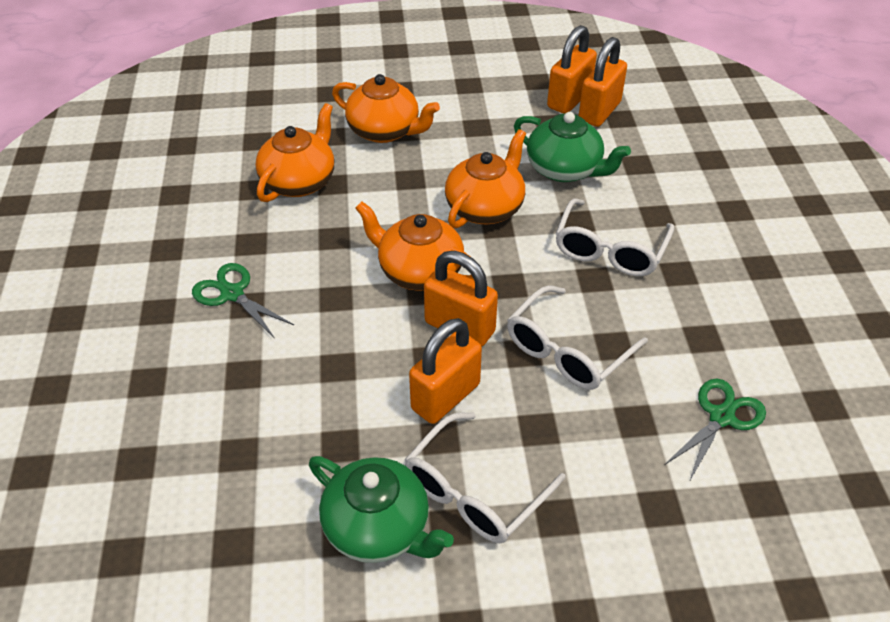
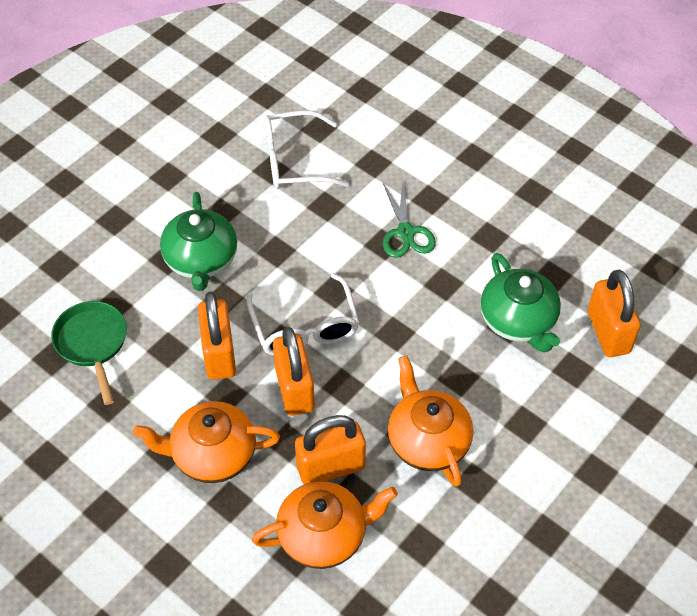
green pan: 0 -> 1
green scissors: 2 -> 1
orange teapot: 4 -> 3
white glasses: 3 -> 2

